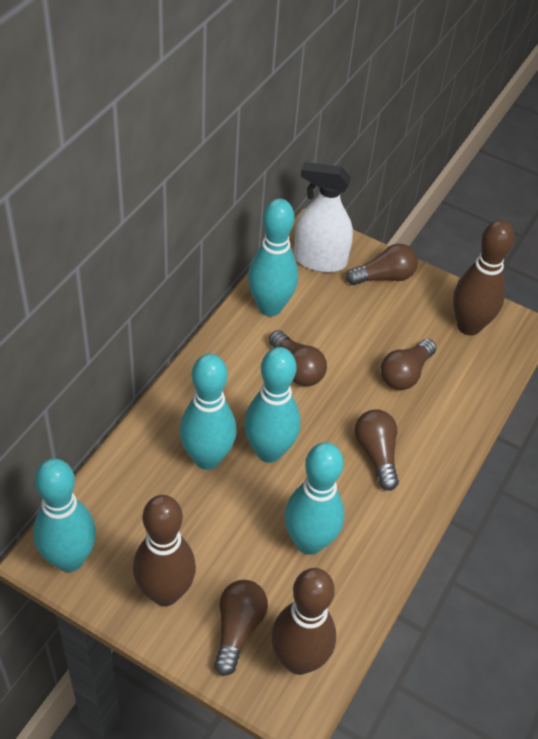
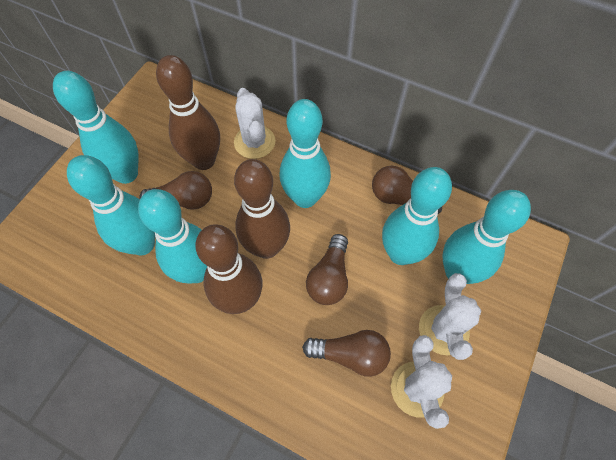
brown light bulb: 5 -> 4
turquoise bowling pin: 5 -> 6
white cactus: 0 -> 3
white spray bottle: 1 -> 0

